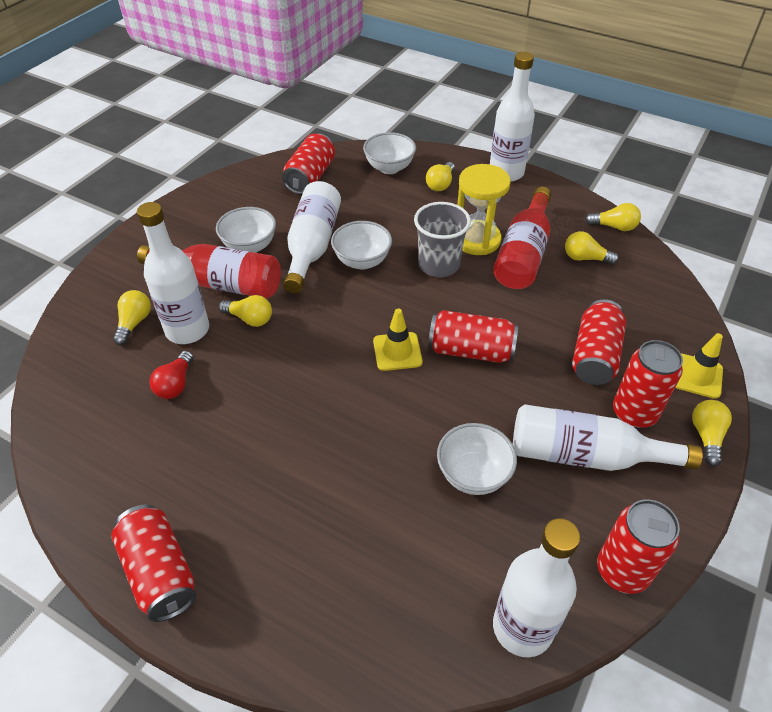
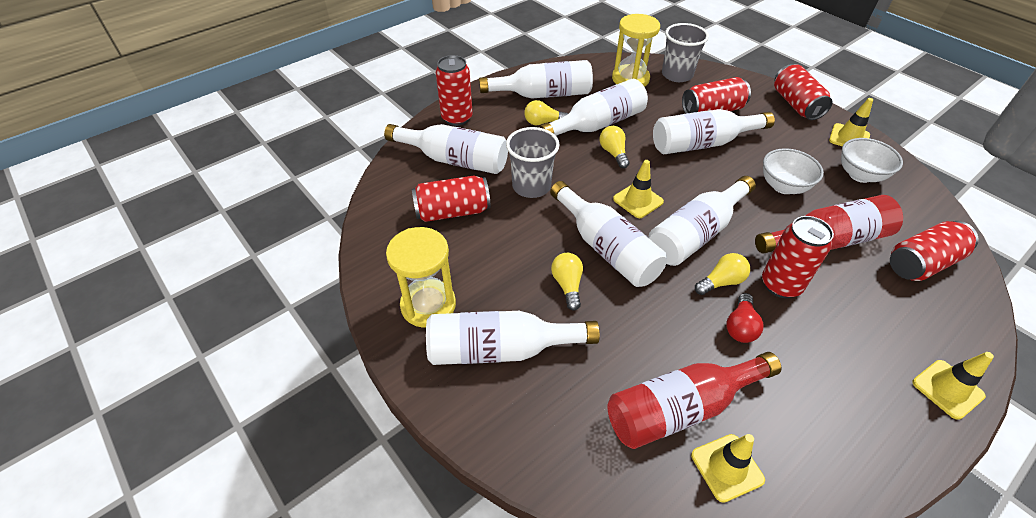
grey cup: 1 -> 2
white bottle: 5 -> 7
white bowl: 4 -> 2
yellow hourglass: 1 -> 2
yellow light bulb: 6 -> 4
yellow traffic cone: 2 -> 4

